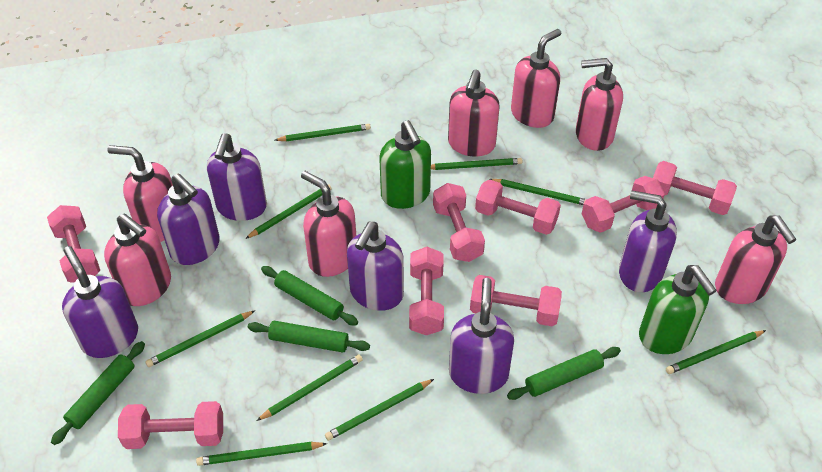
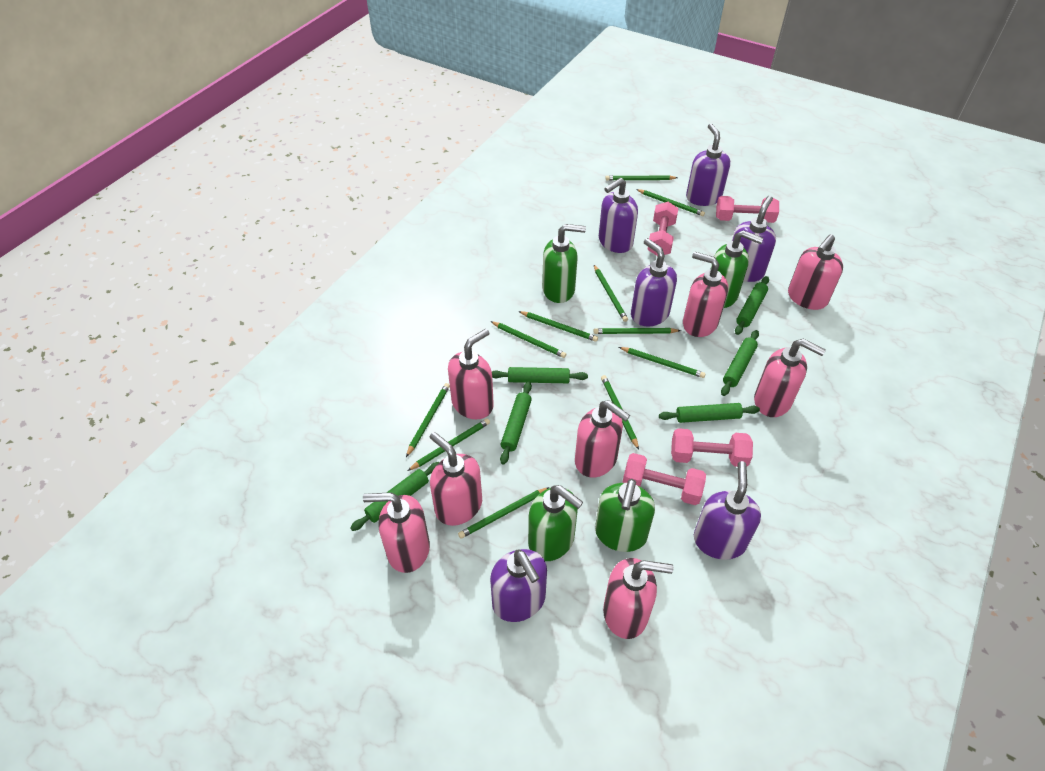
green pencil: 9 -> 11
green rolling pin: 4 -> 6
green soap dispenser: 2 -> 4
pink dumbbell: 8 -> 4
pink soap dispenser: 7 -> 8

